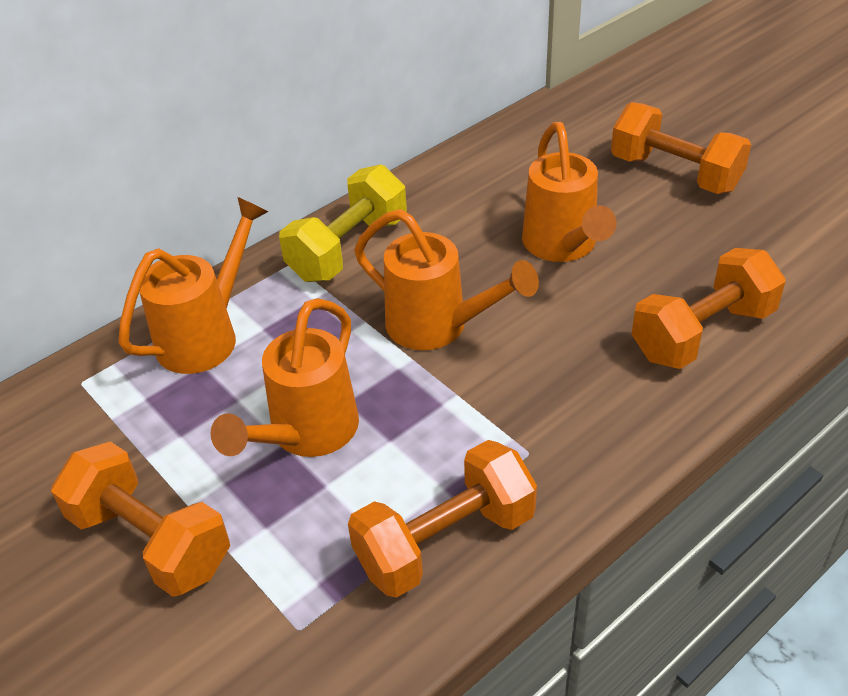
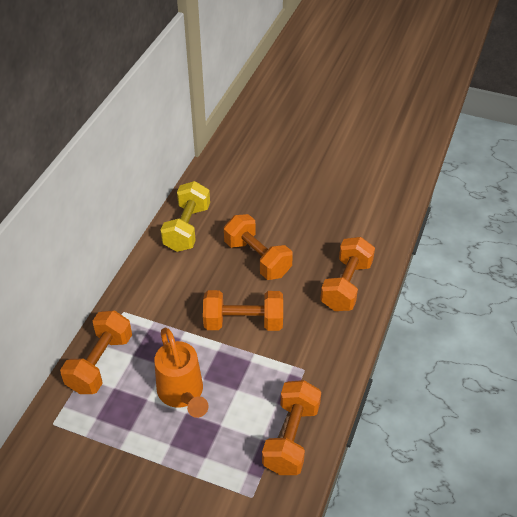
orange dumbbell: 4 -> 5
orange watering can: 4 -> 1

